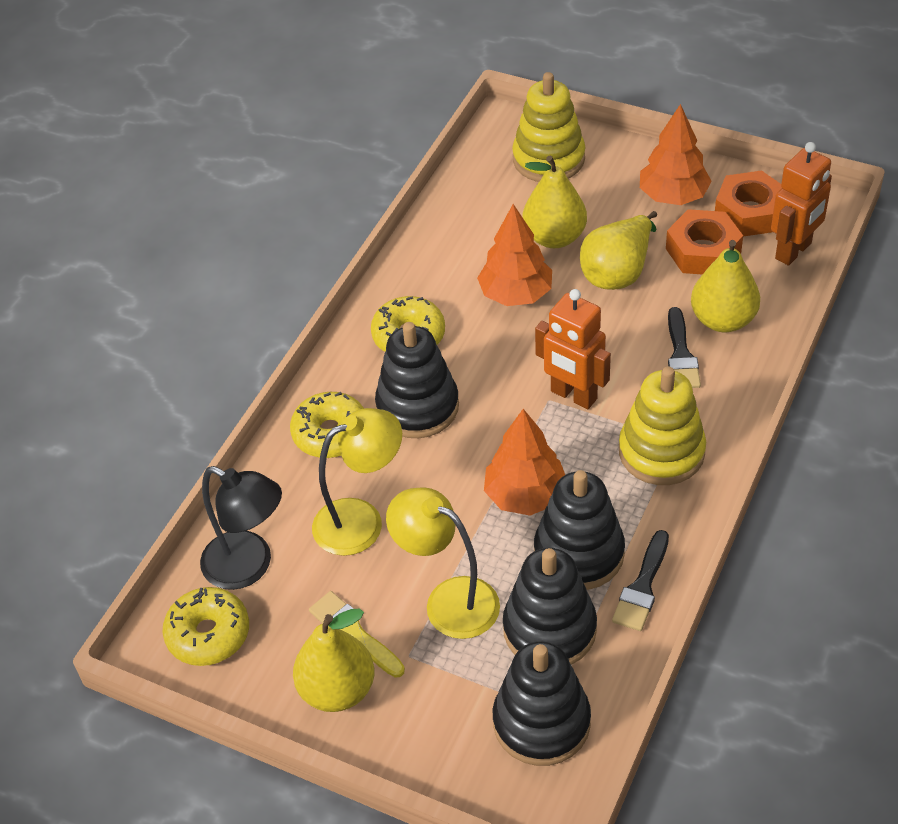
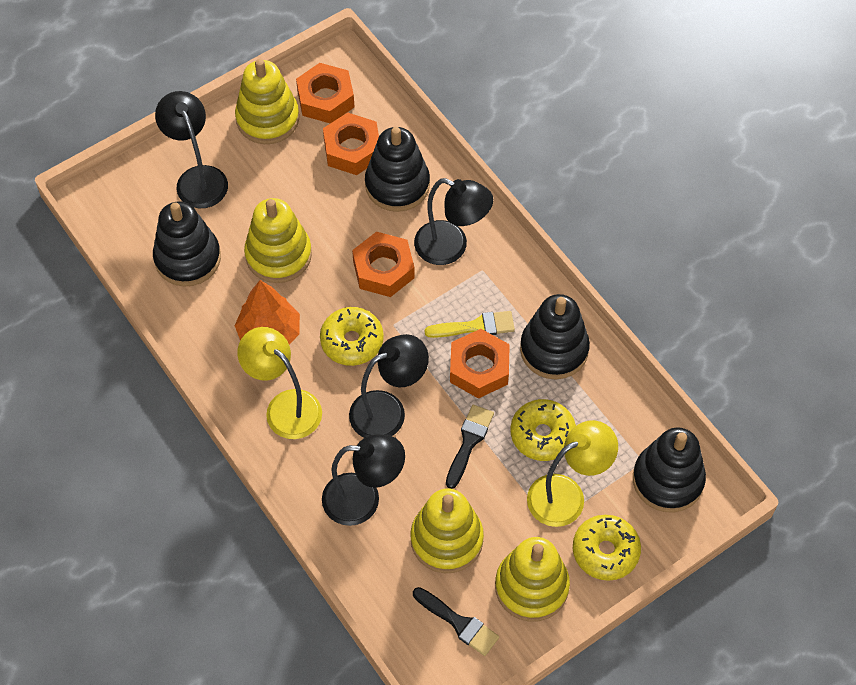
black lamp: 1 -> 4
orange nut: 2 -> 4
orange robot: 2 -> 0
orange tree: 3 -> 1
yellow pear: 4 -> 0
yellow stacking toy: 2 -> 4

